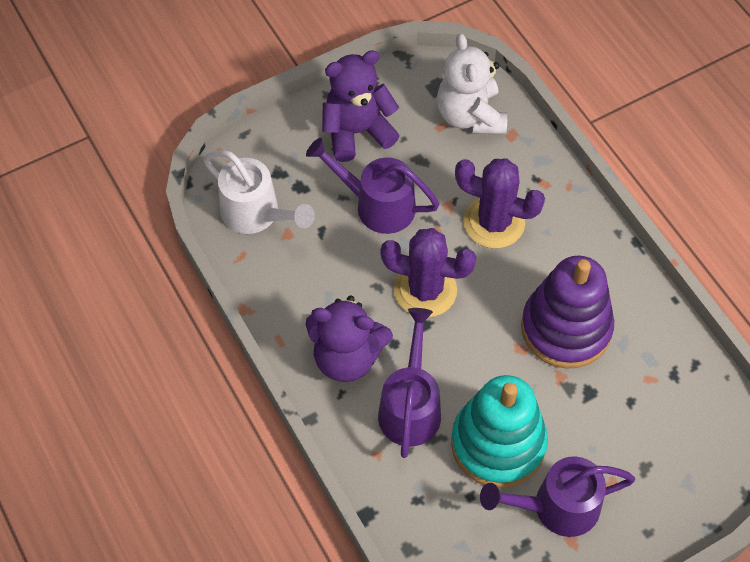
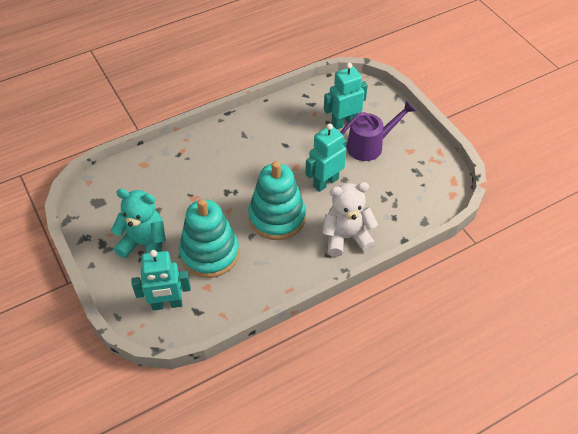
purple cactus: 2 -> 0
purple stacking toy: 1 -> 0
purple teddy bear: 2 -> 0
purple watering can: 3 -> 1
turquoise robot: 0 -> 3
turquoise stacking toy: 1 -> 2
turquoise teddy bear: 0 -> 1
white watering can: 1 -> 0

